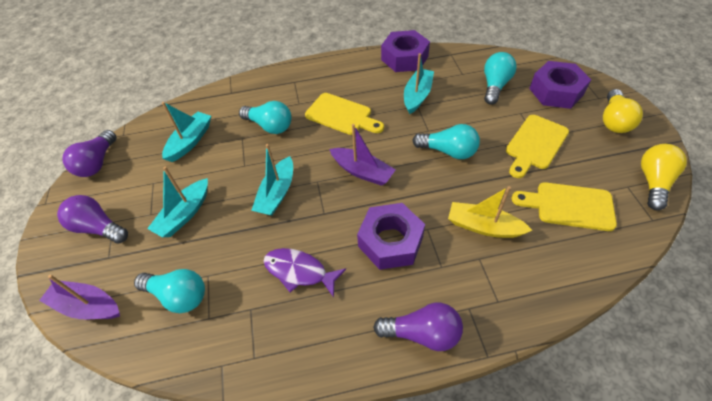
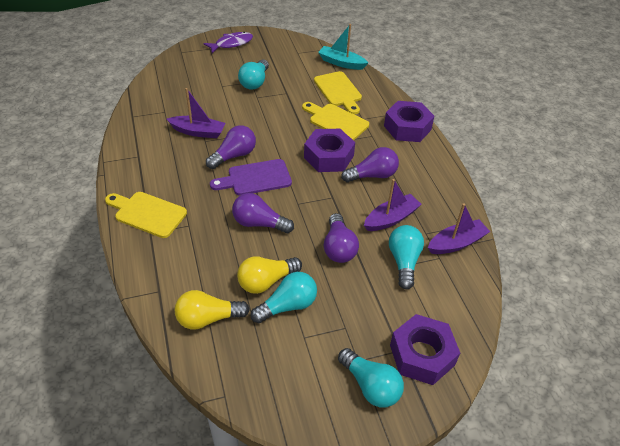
purple boat: 2 -> 3
purple cutting board: 0 -> 1
purple light bulb: 3 -> 4
turquoise boat: 4 -> 1
yellow boat: 1 -> 0

